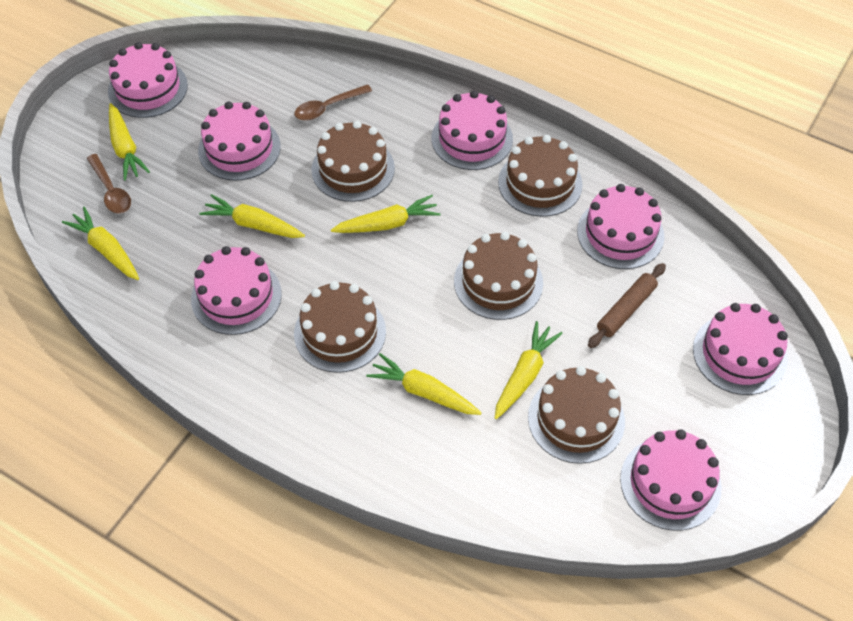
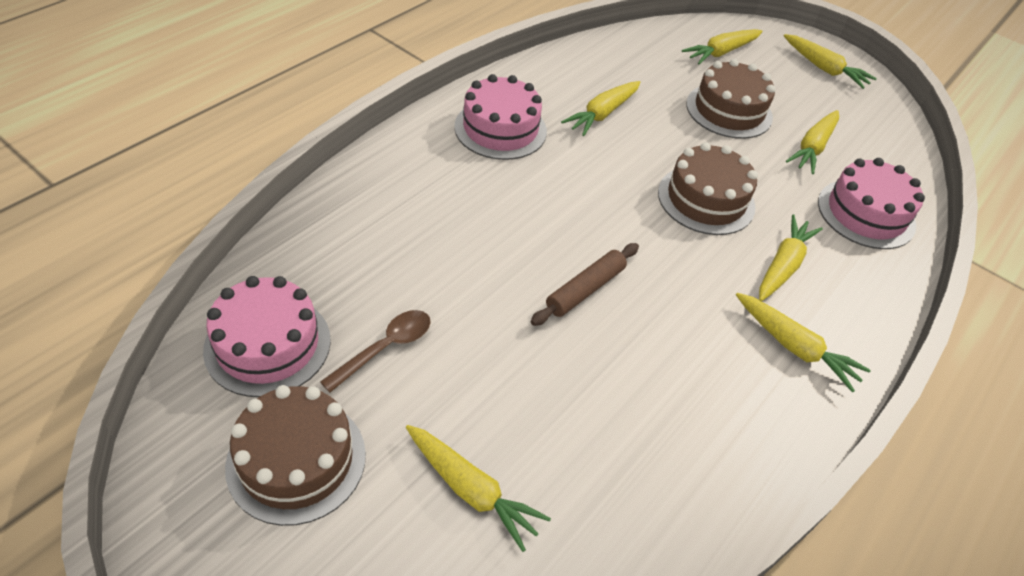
brown cake: 5 -> 3
brown spoon: 2 -> 1
pink cake: 7 -> 3
yellow carrot: 6 -> 7

